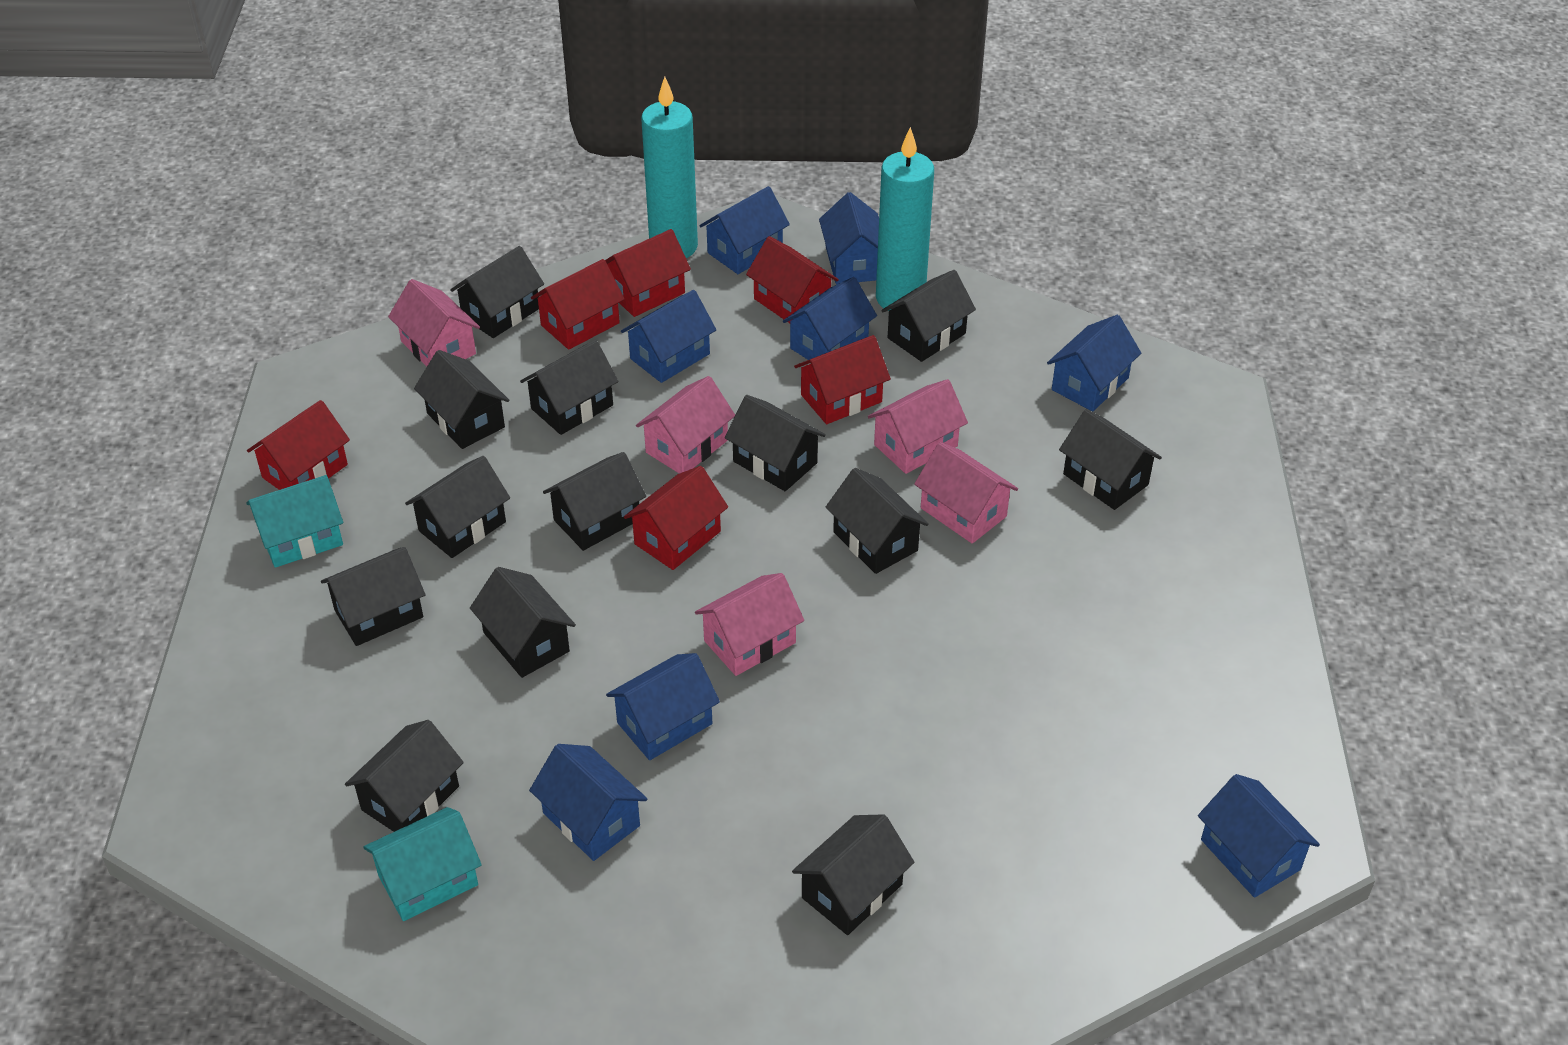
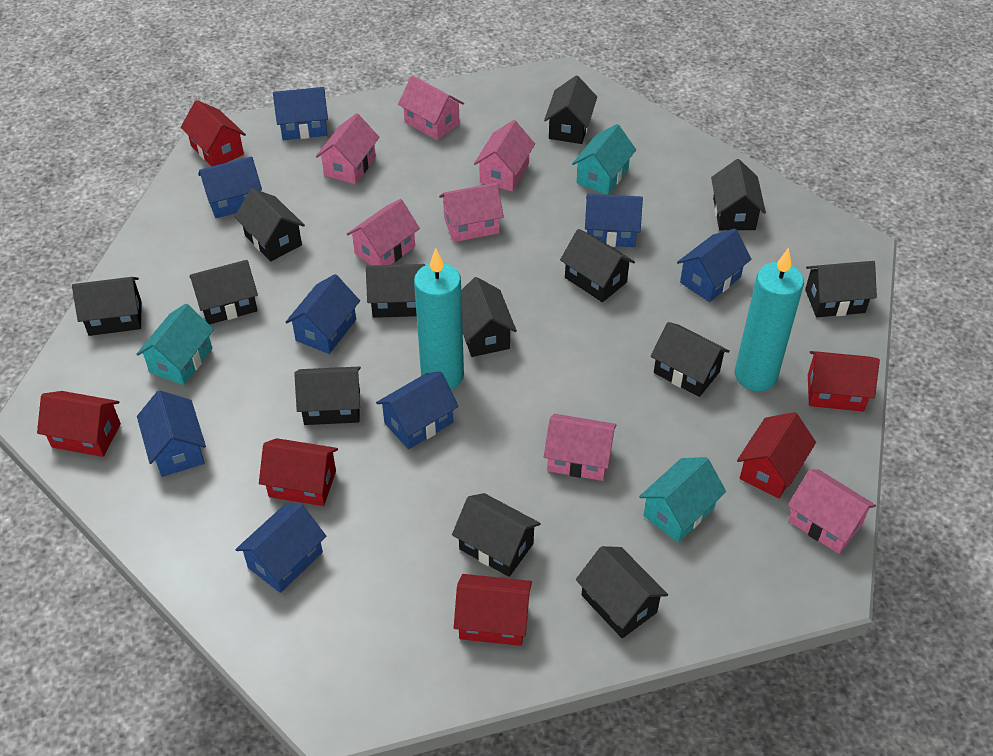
pink house: 5 -> 7
turquoise house: 2 -> 3

